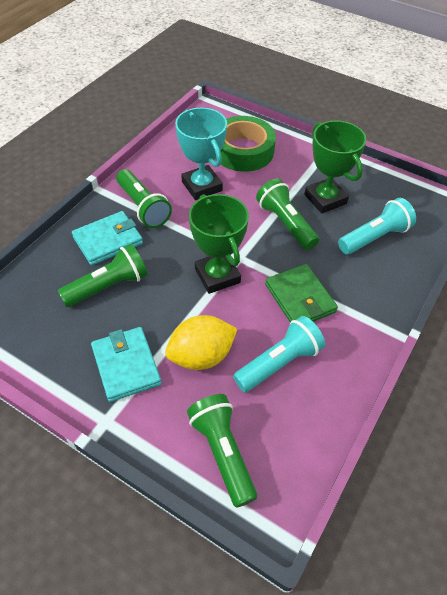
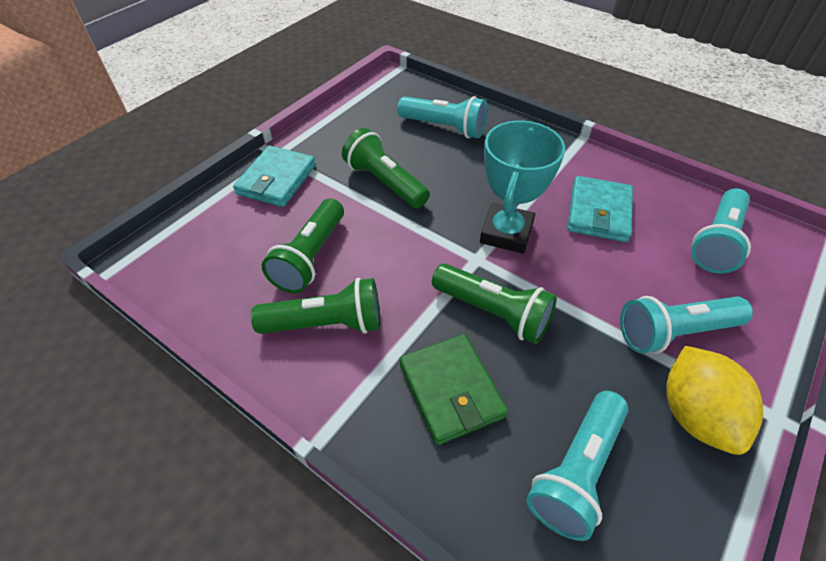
green tape: 1 -> 0
green trophy: 2 -> 0
turquoise flashlight: 2 -> 4

